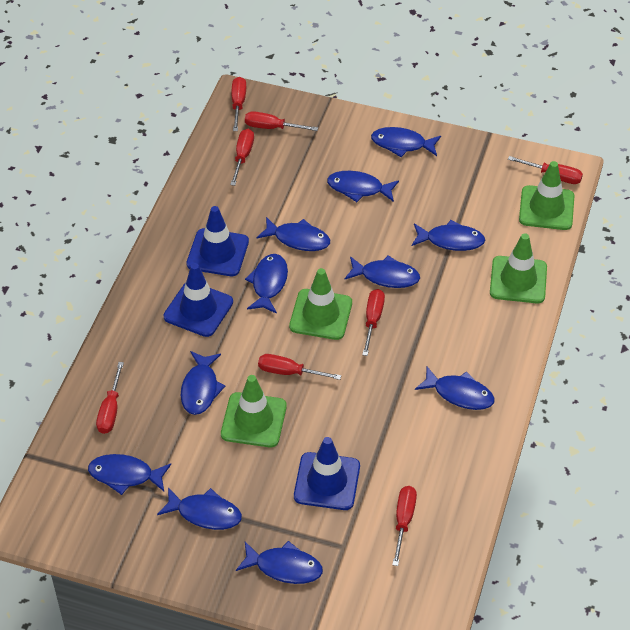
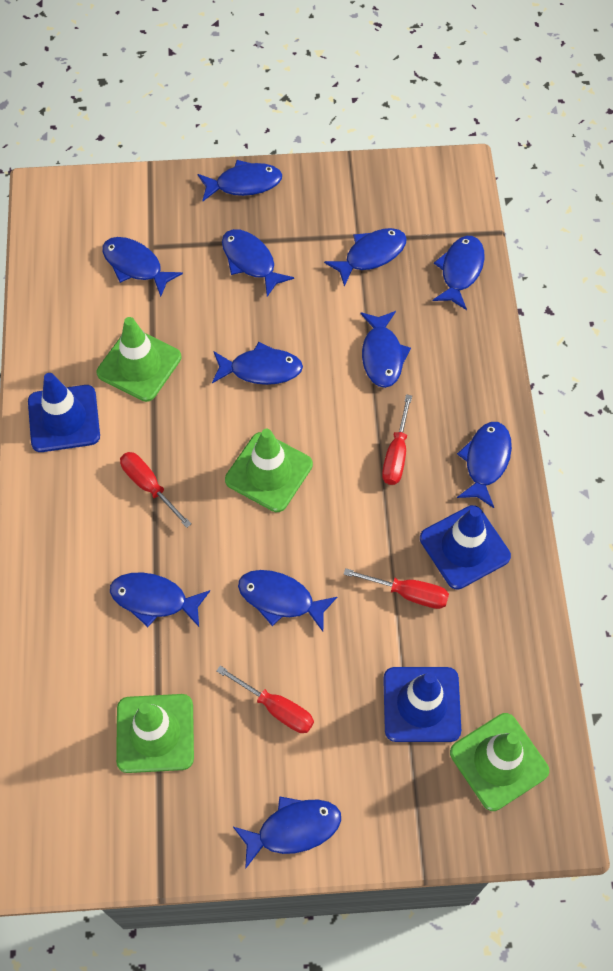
red screwdriver: 8 -> 4

